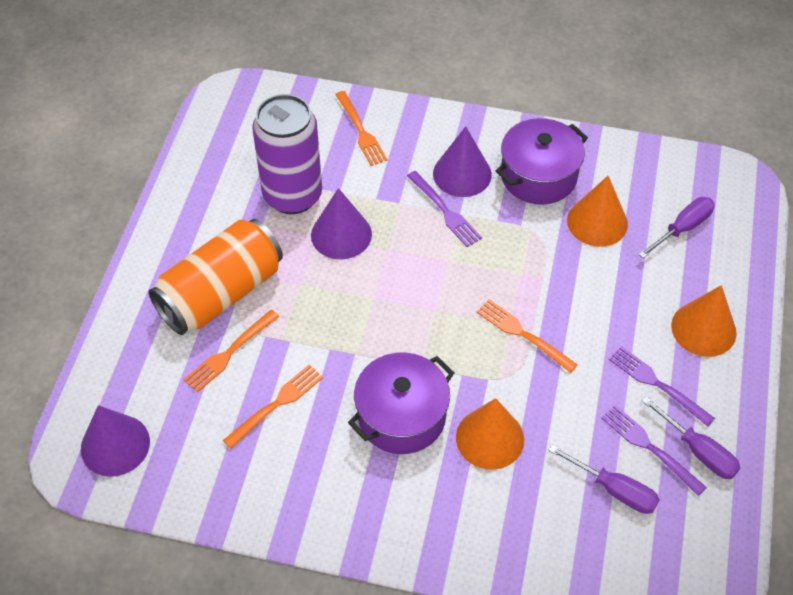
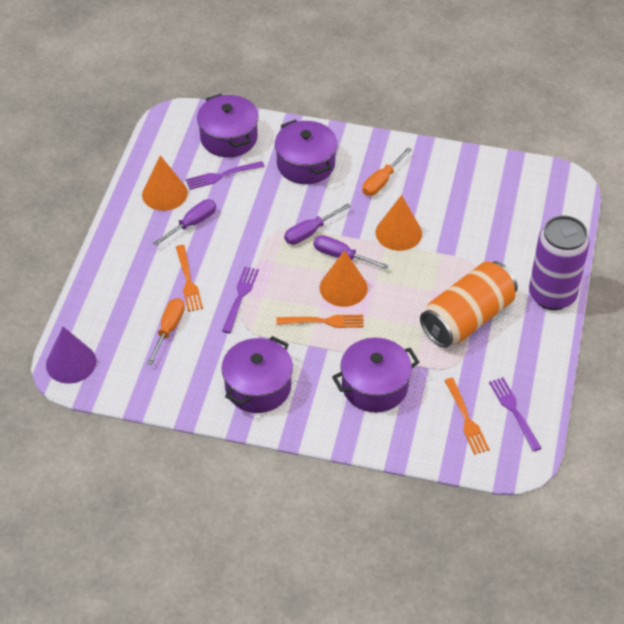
orange fork: 4 -> 3
orange screwdriver: 0 -> 2
purple cone: 3 -> 1
purple pot: 2 -> 4

